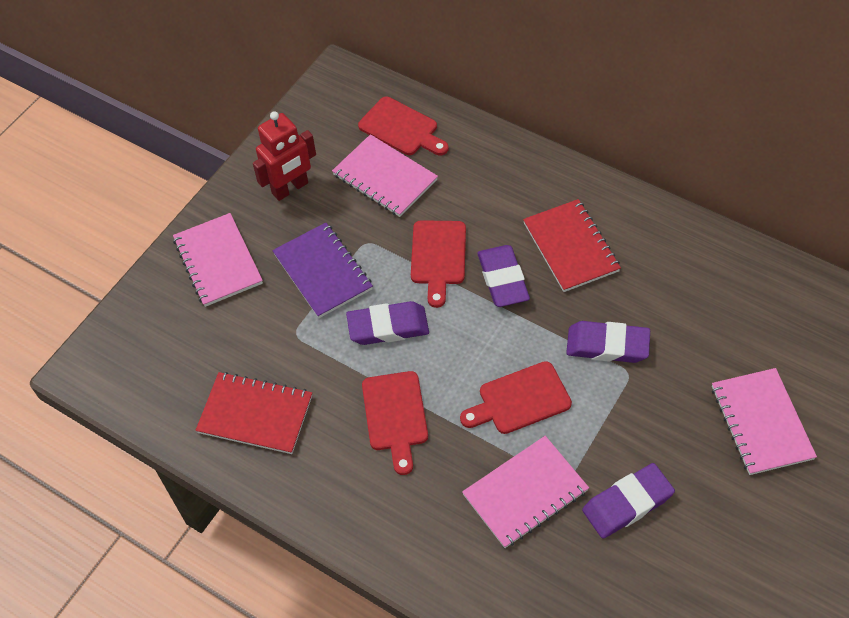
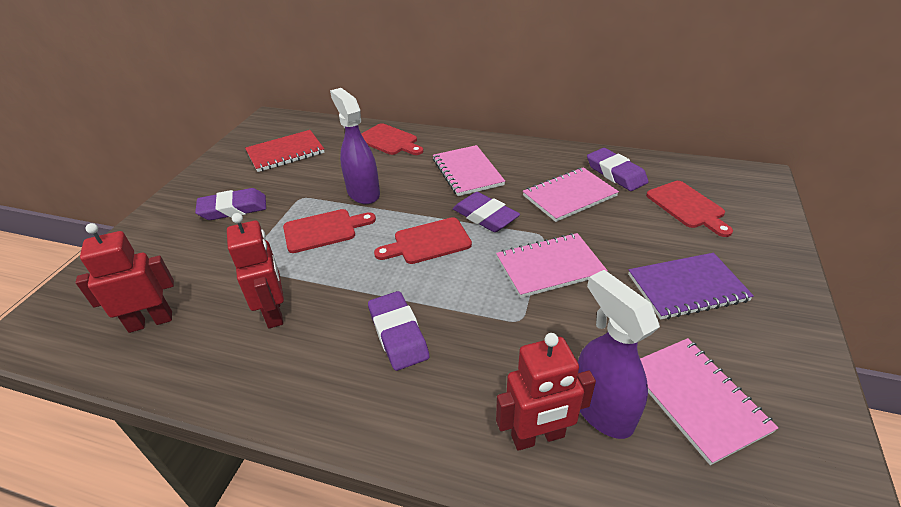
purple spray bottle: 0 -> 2
red notebook: 2 -> 1
red robot: 1 -> 3

